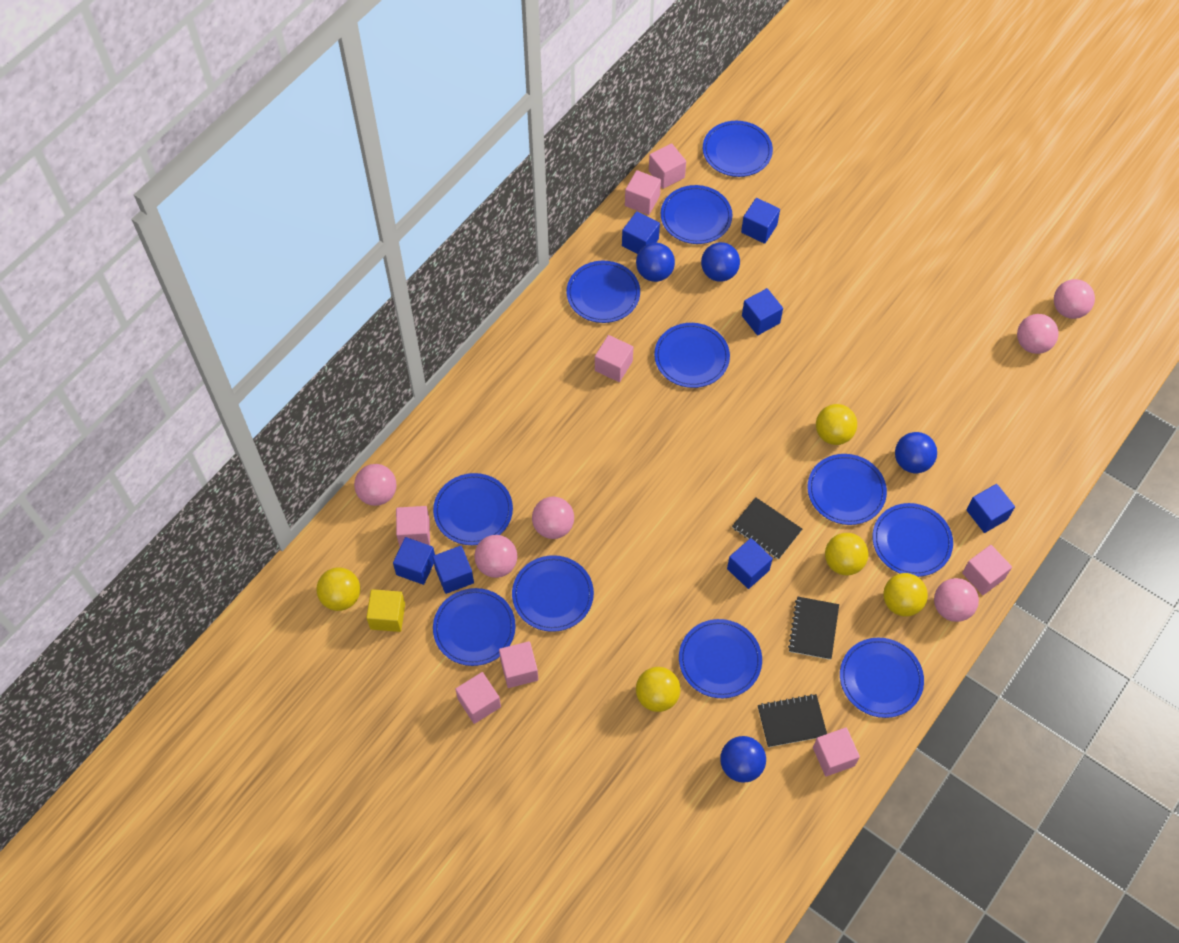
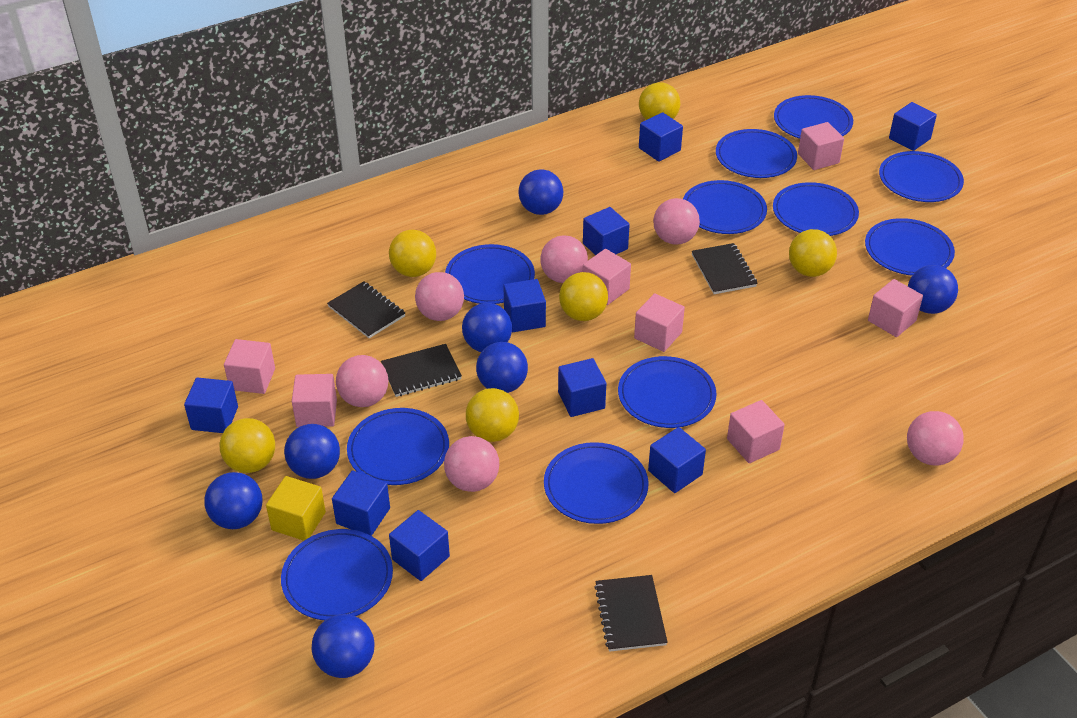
black notebook: 3 -> 4
blue ball: 4 -> 7
blue cube: 7 -> 9
pink cube: 8 -> 7
yellow ball: 5 -> 6

